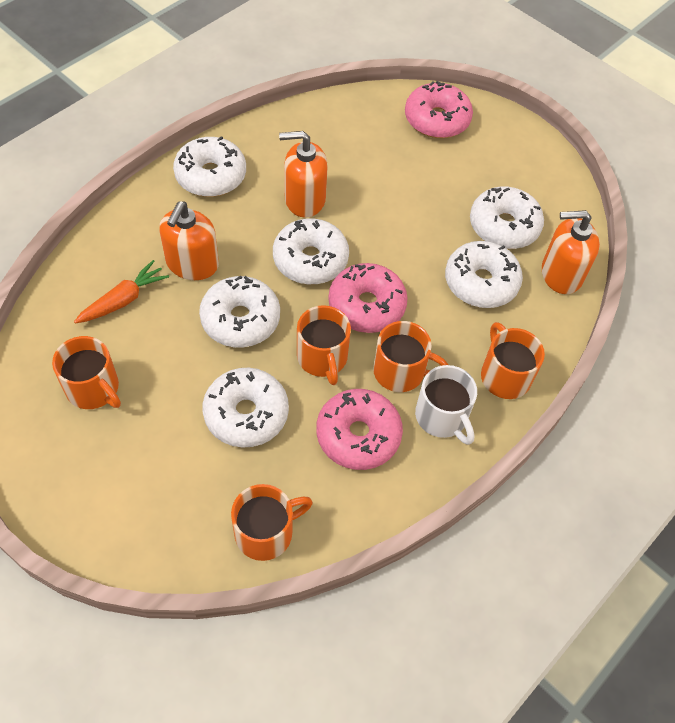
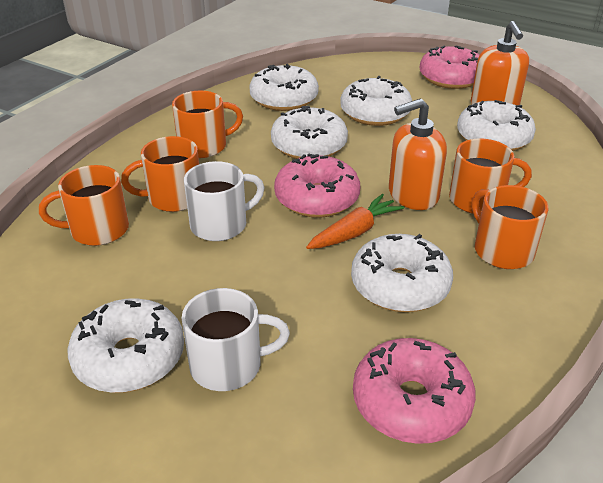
orange soap dispenser: 3 -> 2
white mug: 1 -> 2

